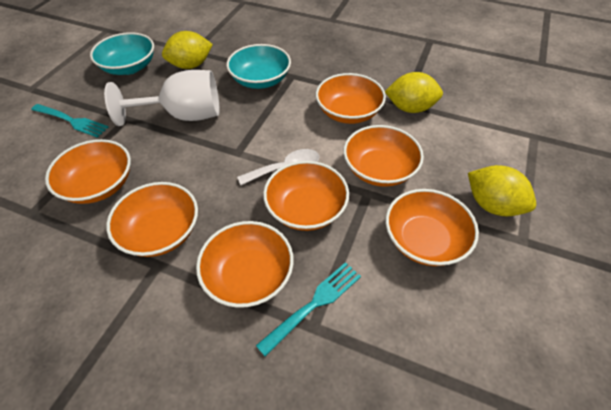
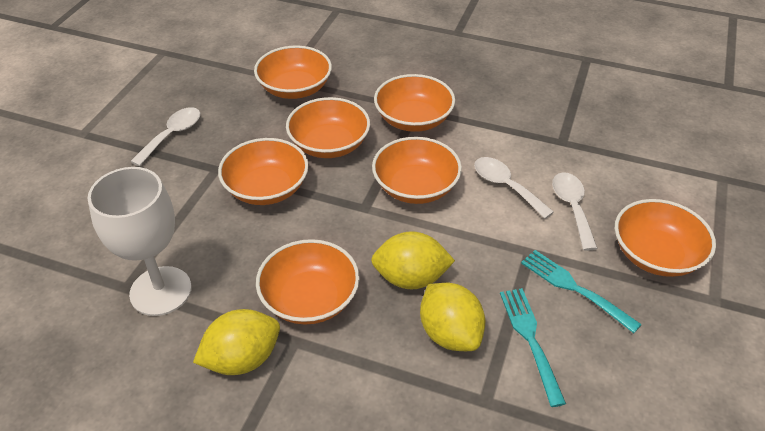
turquoise bowl: 2 -> 0
white spoon: 1 -> 3

